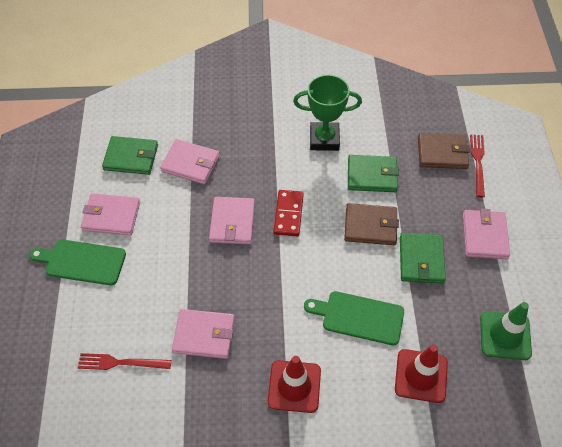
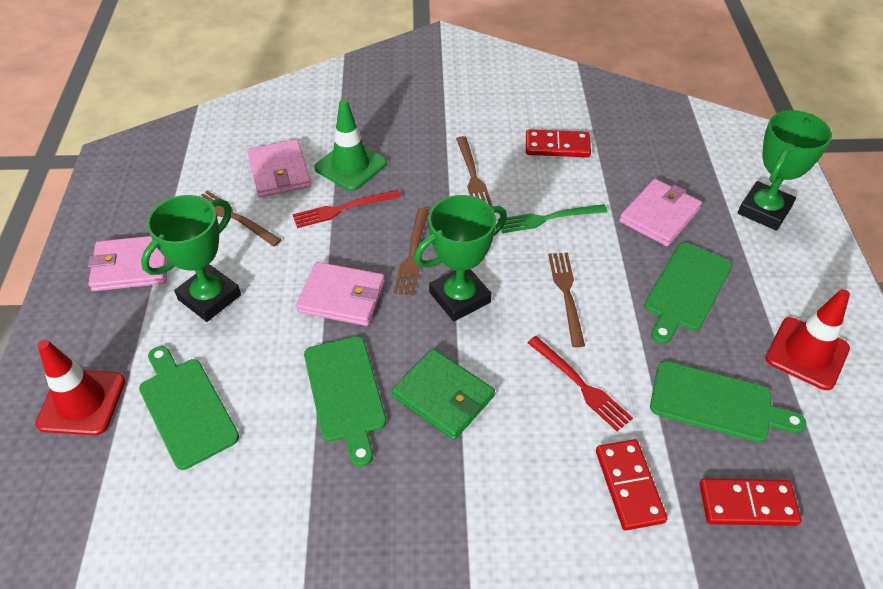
brown fork: 0 -> 4
brown wallet: 2 -> 0
green cutting board: 2 -> 4
green fork: 0 -> 1
green trophy: 1 -> 3
green wallet: 3 -> 1
pink wallet: 5 -> 4
red domino: 1 -> 3

